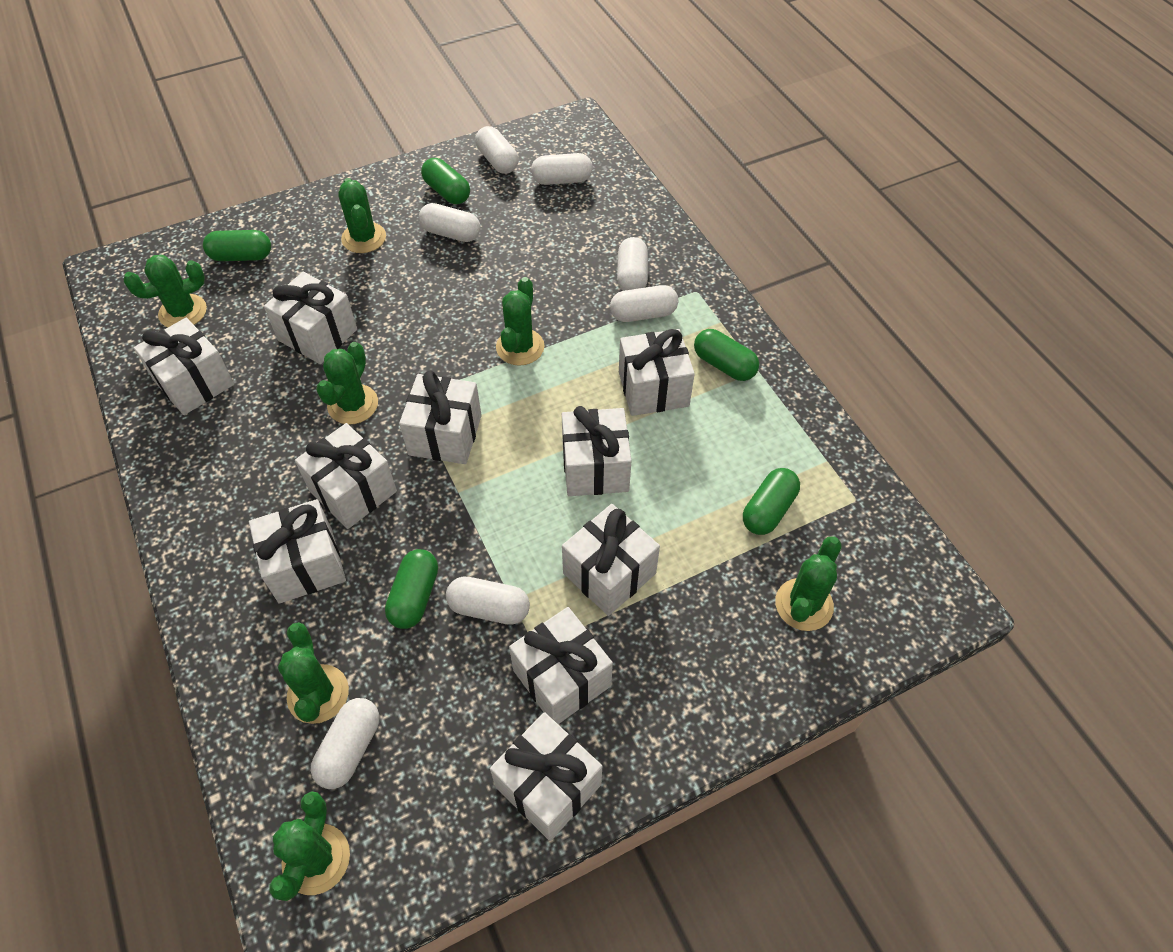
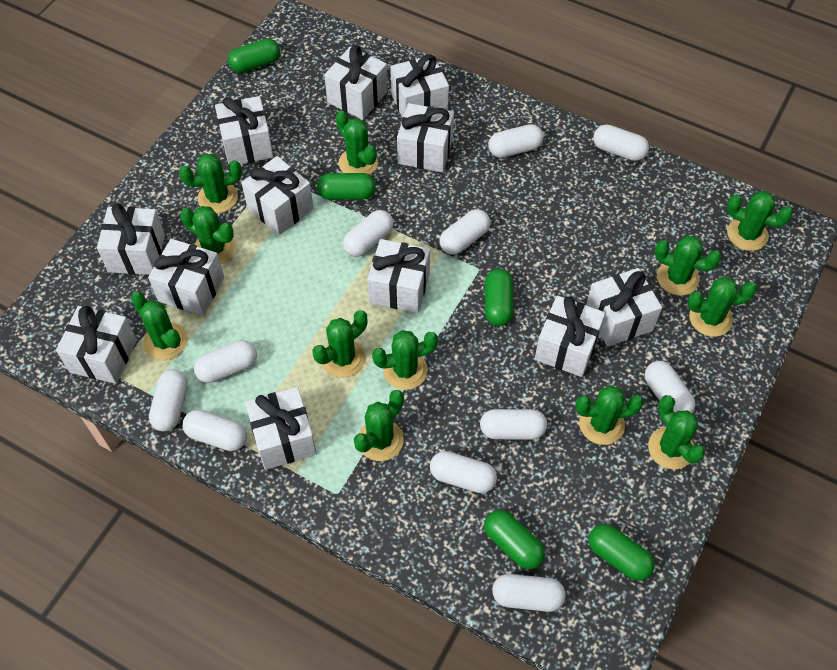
green cactus: 7 -> 12
white capsule: 7 -> 11
white gift: 10 -> 12

